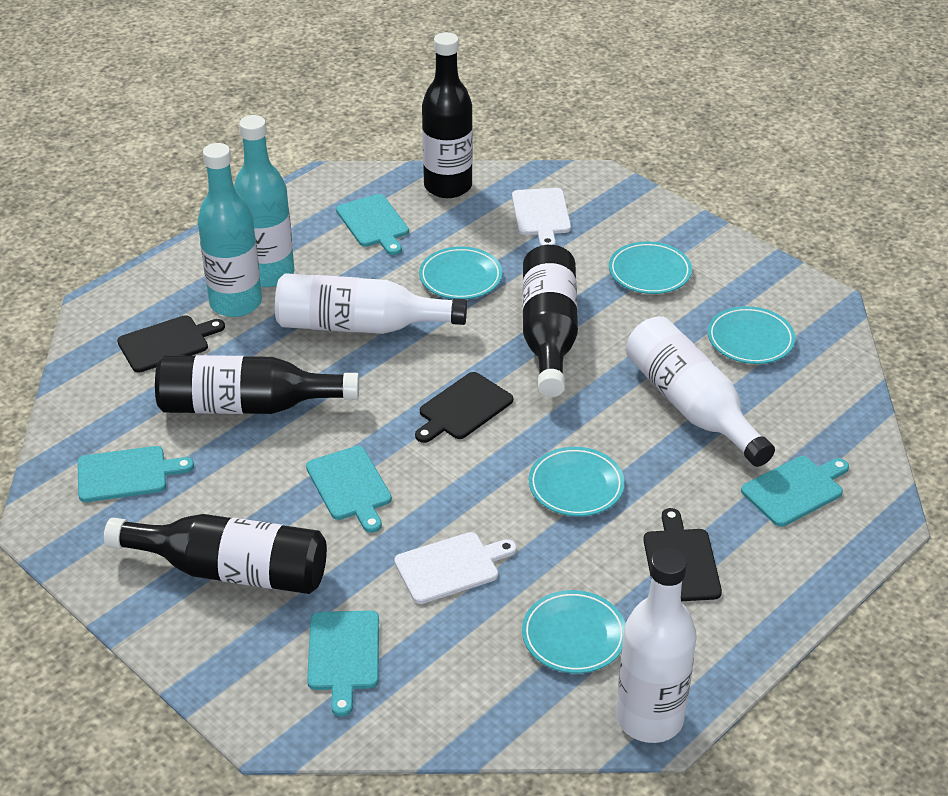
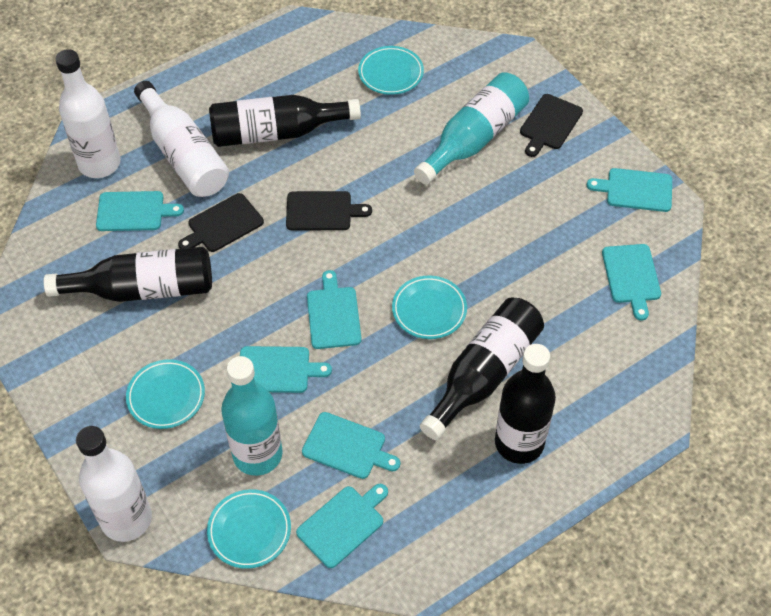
turquoise cutting board: 5 -> 7
turquoise plate: 5 -> 4
white cutting board: 2 -> 0

